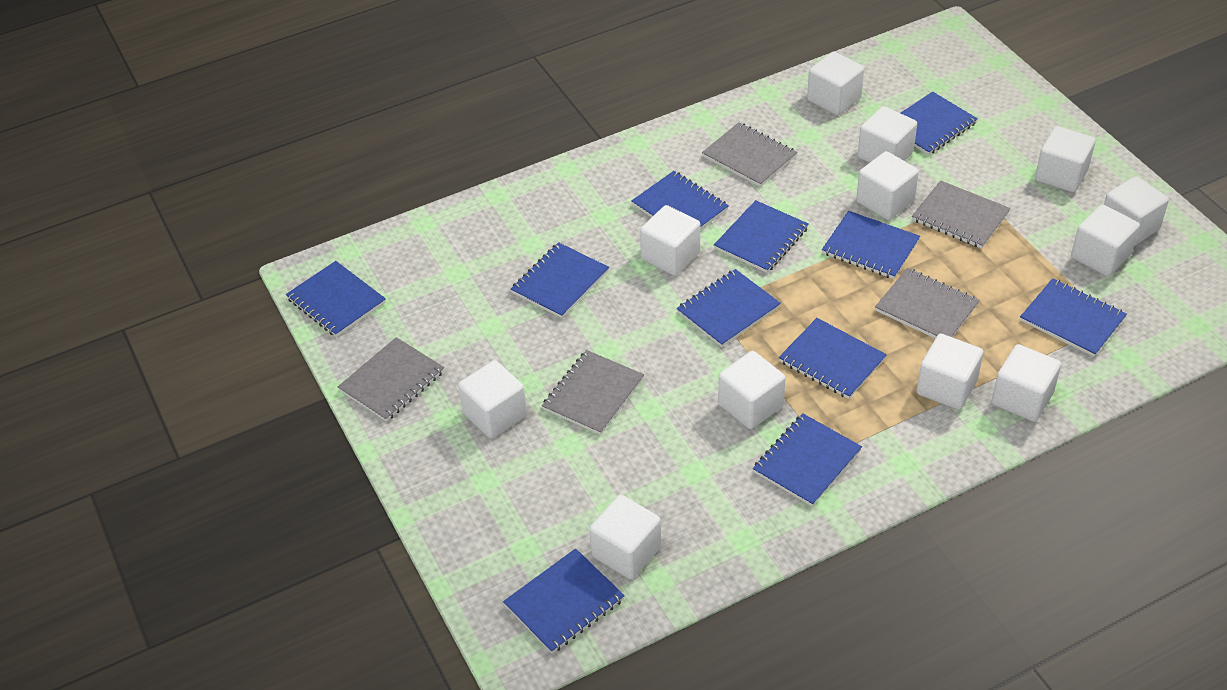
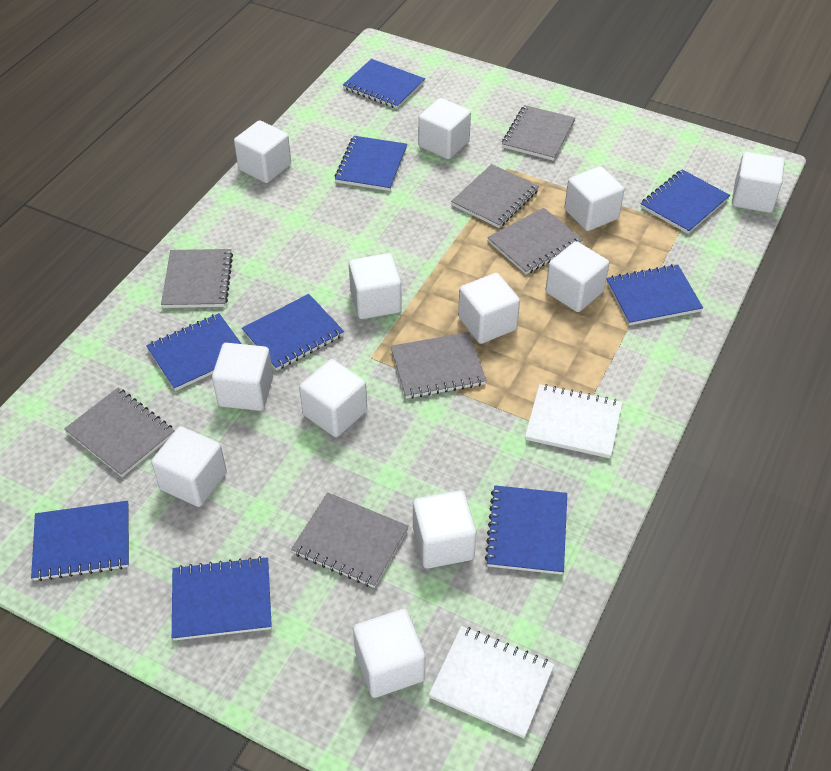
blue notebook: 11 -> 9
grey notebook: 5 -> 7
white notebook: 0 -> 2

